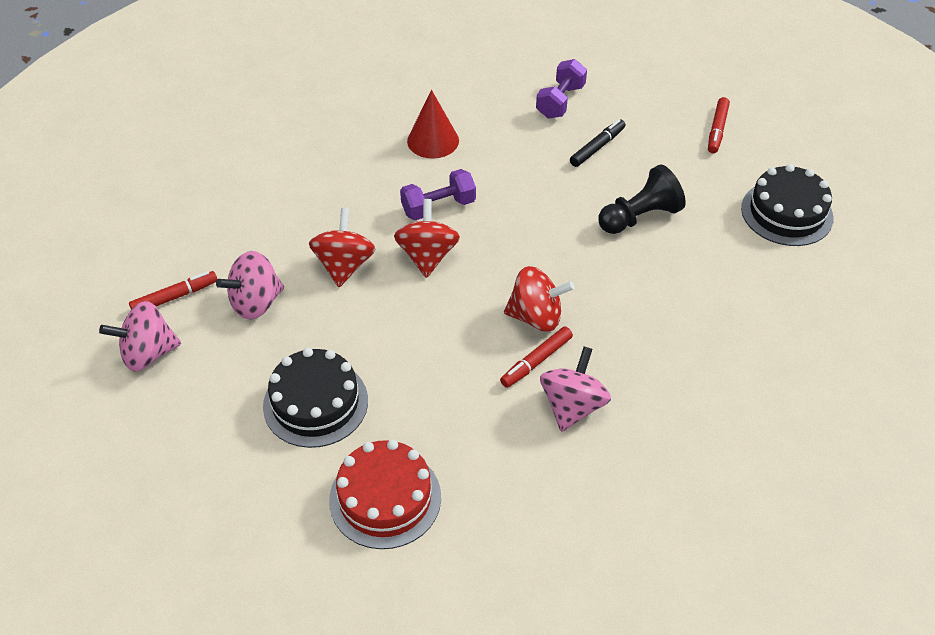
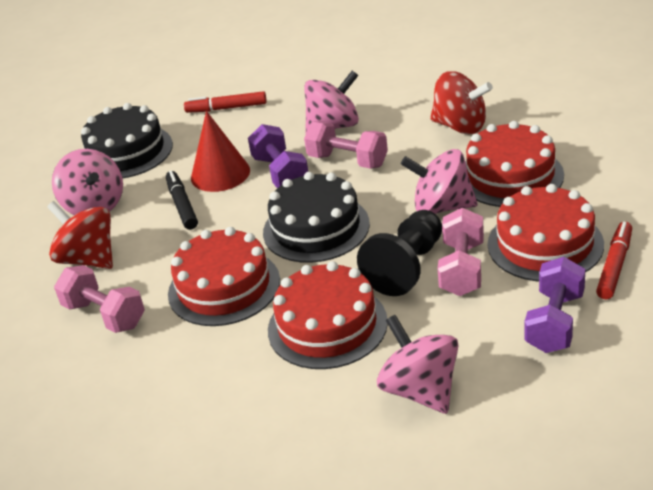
pink dumbbell: 0 -> 3
pink spinning top: 3 -> 4
red cake: 1 -> 4
red marker: 3 -> 2
red spinning top: 3 -> 2

